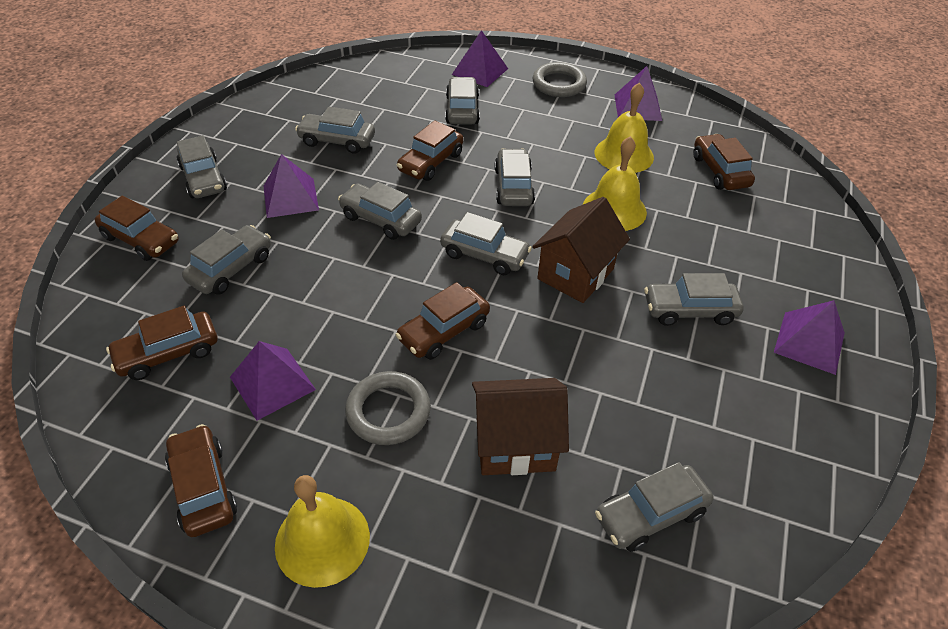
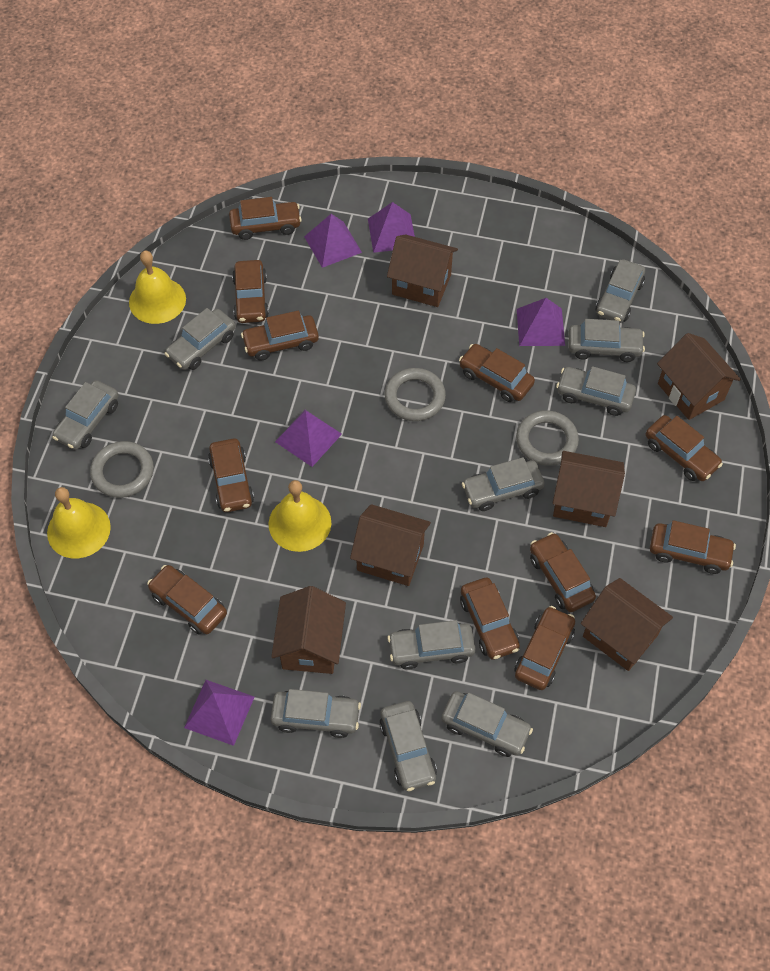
brown car: 6 -> 11
brown house: 2 -> 6
grey car: 9 -> 10
grey ring: 2 -> 3

